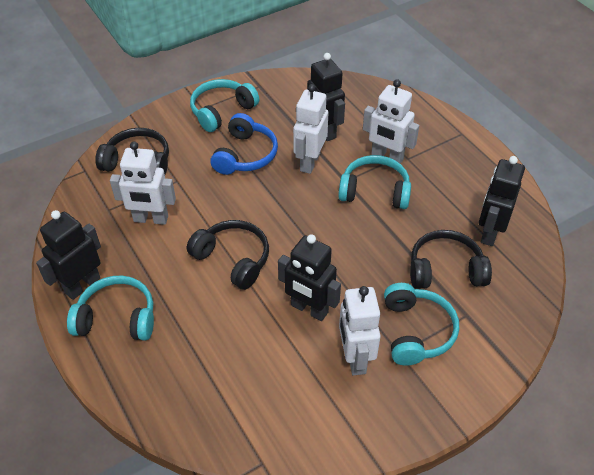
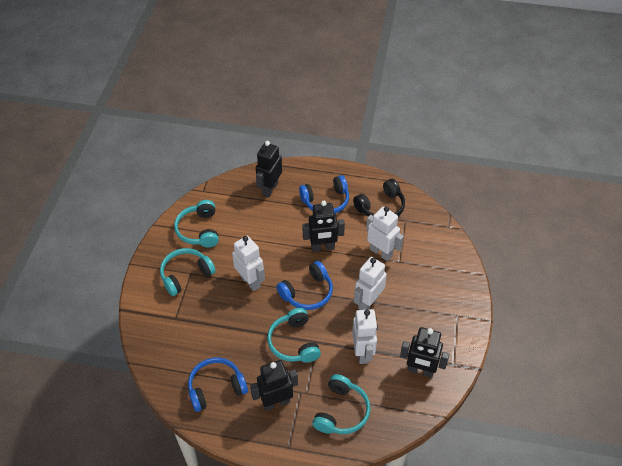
black headphones: 3 -> 1
blue headphones: 1 -> 3

